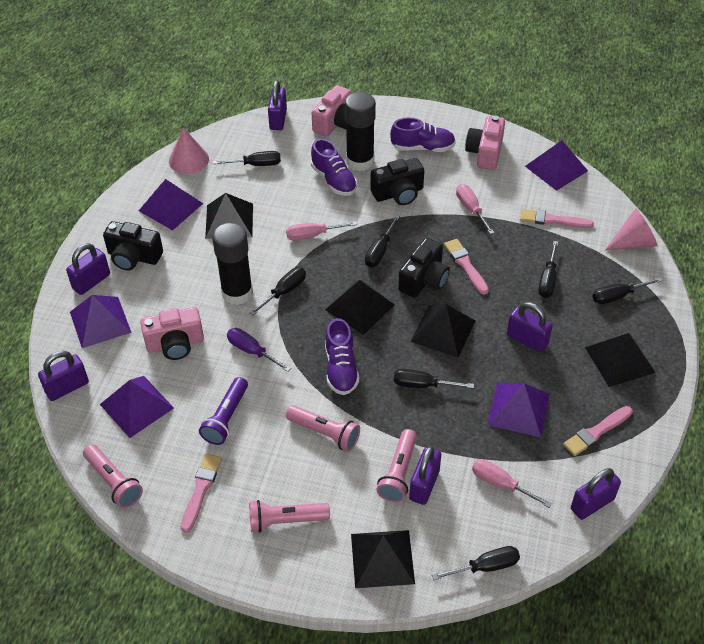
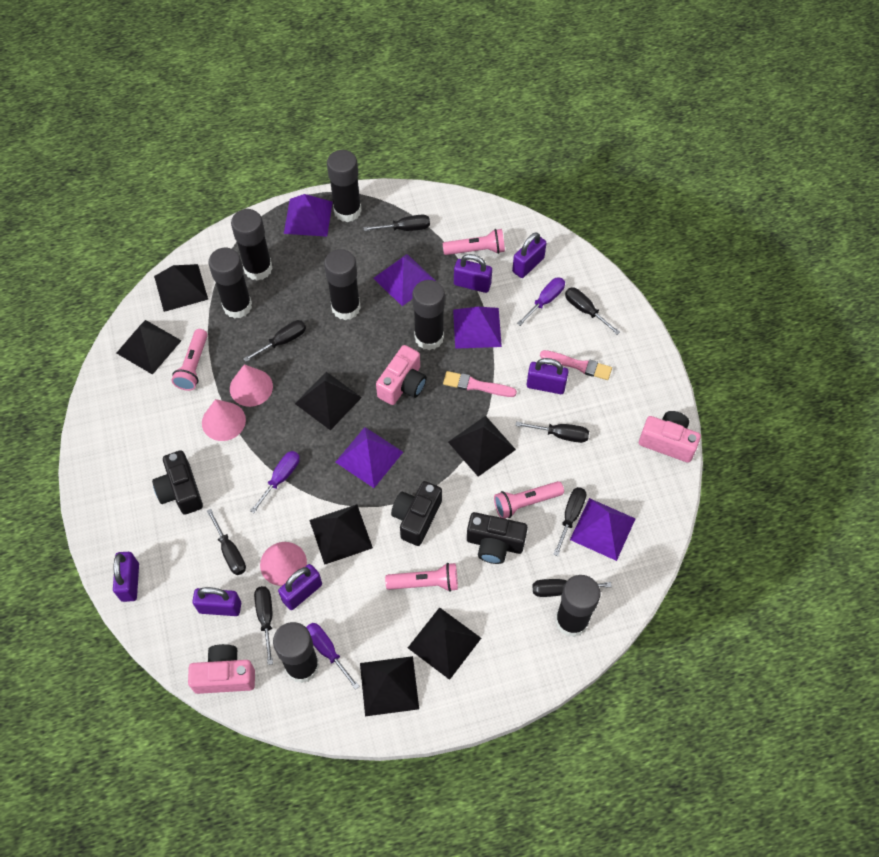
black glue stick: 2 -> 7
black pyramid: 5 -> 7
black screwdriver: 7 -> 8
pink brush: 4 -> 2
pink cone: 2 -> 3
pink screwdriver: 3 -> 0
purple flashlight: 1 -> 0
purple screwdriver: 1 -> 3
purple shoe: 3 -> 0

